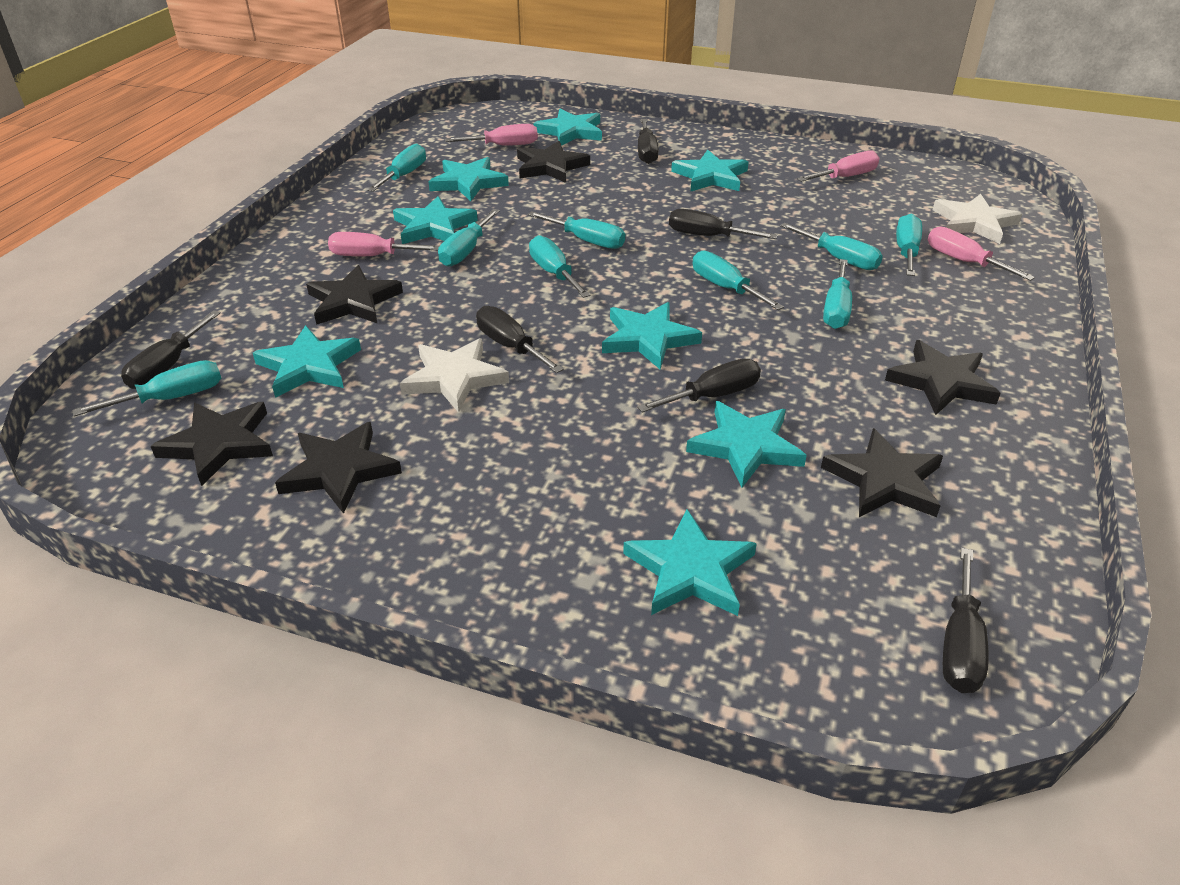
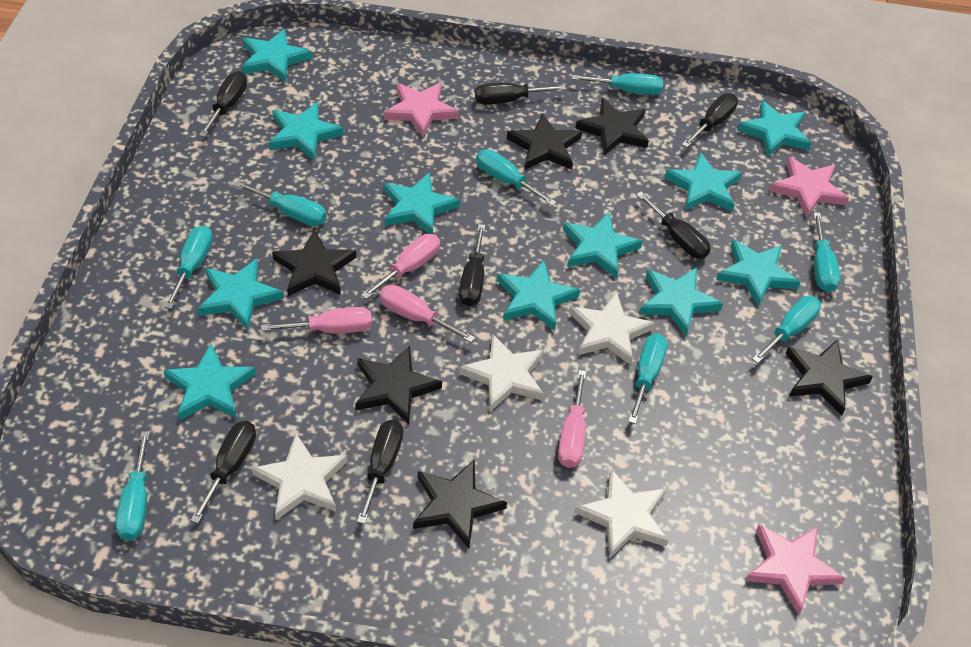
black screwdriver: 6 -> 7
pink star: 0 -> 3
turquoise screwdriver: 9 -> 8
turquoise star: 8 -> 11
white star: 2 -> 4

